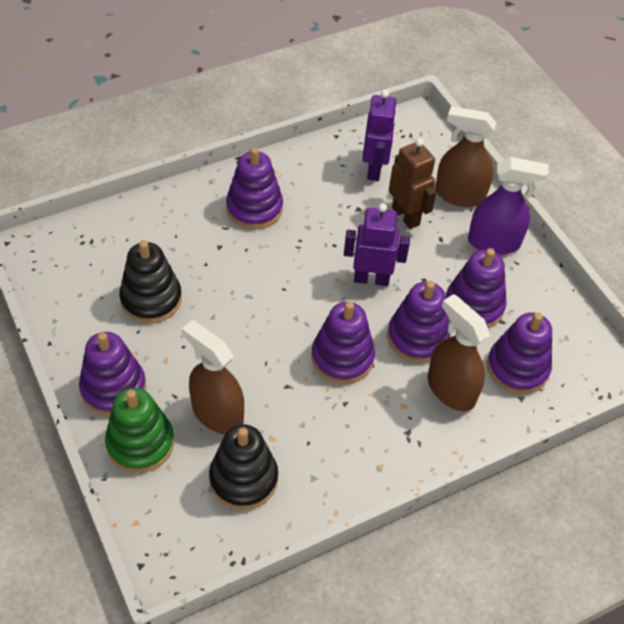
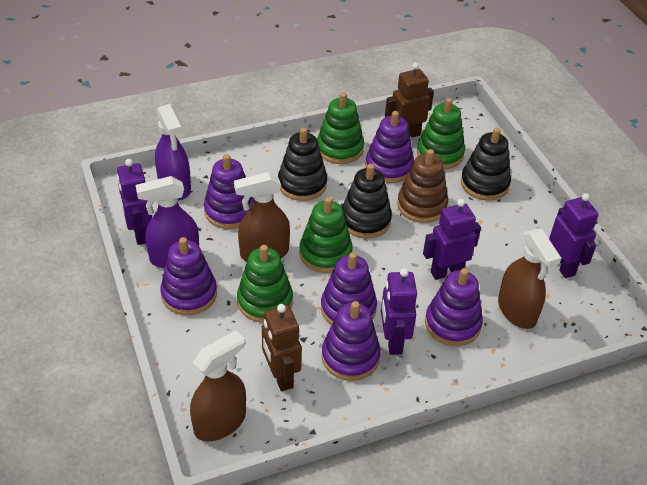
black stacking toy: 2 -> 3
brown robot: 1 -> 2
brown stacking toy: 0 -> 1
green stacking toy: 1 -> 4
purple robot: 2 -> 4
purple spray bottle: 1 -> 2

